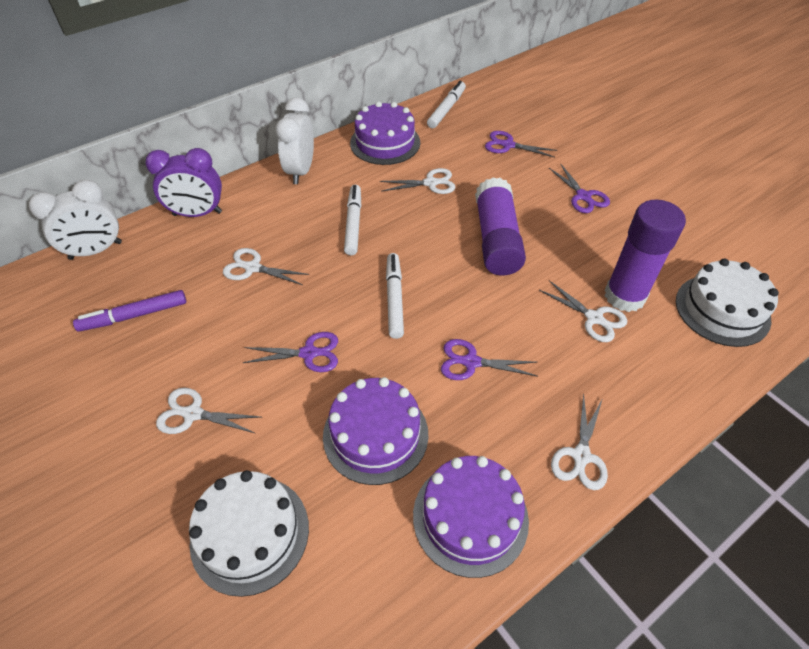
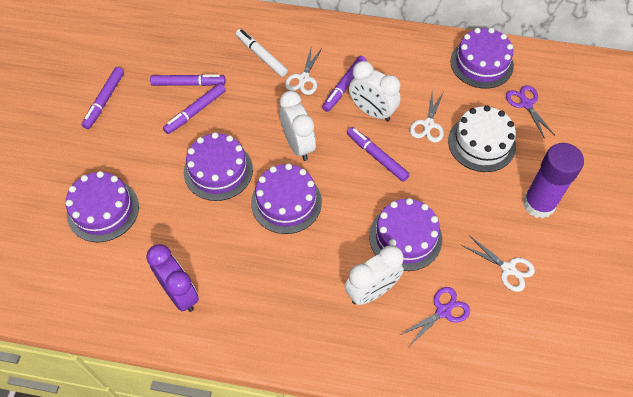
purple cake: 3 -> 5
purple glue stick: 2 -> 1
purple marker: 1 -> 5
purple scissors: 4 -> 2
white cake: 2 -> 1
white clock: 2 -> 3
white marker: 3 -> 1
white scissors: 5 -> 3

